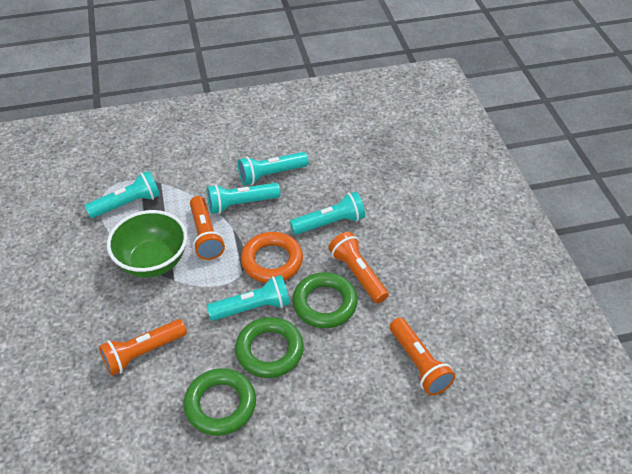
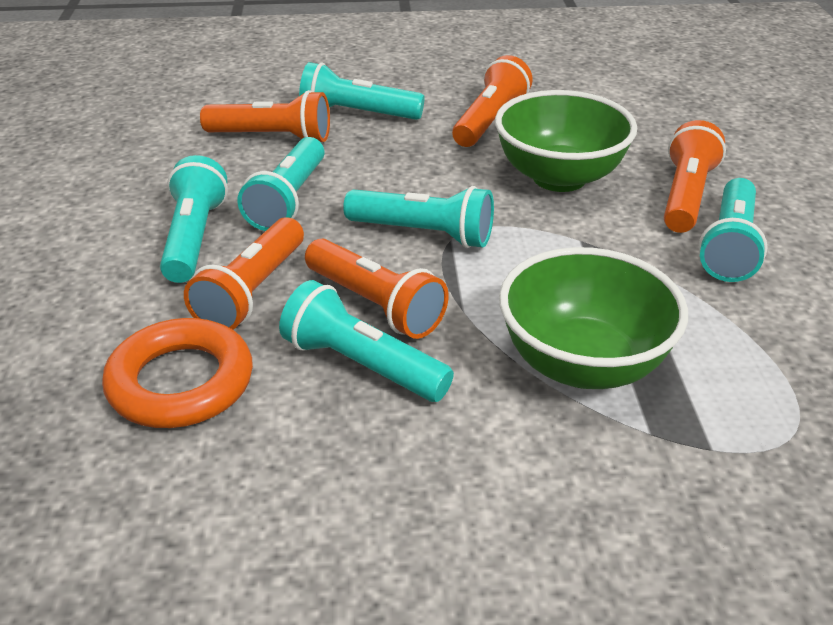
green bowl: 1 -> 2
green ring: 3 -> 0
orange flashlight: 4 -> 5
turquoise flashlight: 5 -> 6

